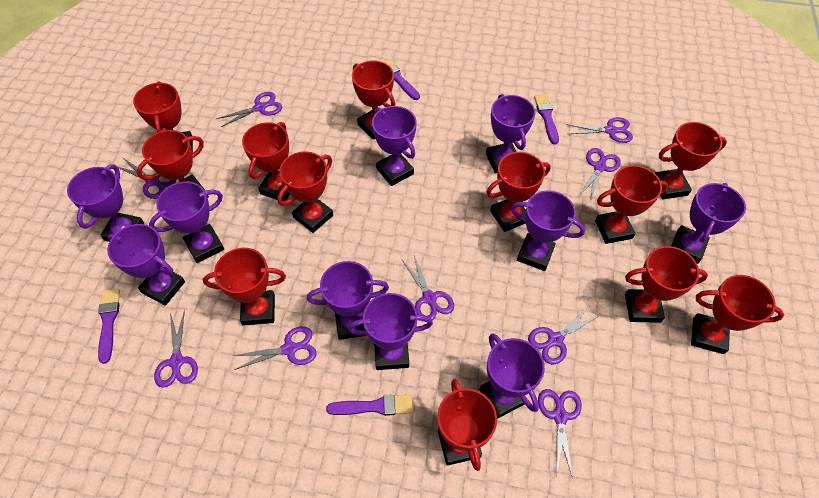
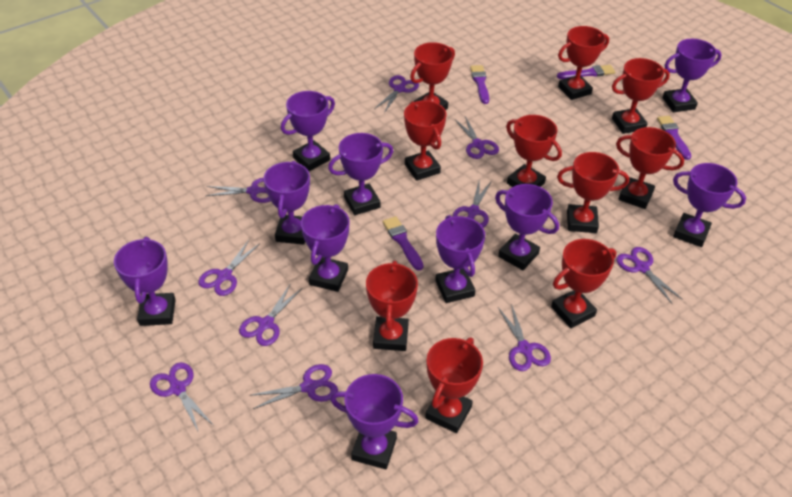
purple scissors: 9 -> 10
red trophy: 12 -> 10

